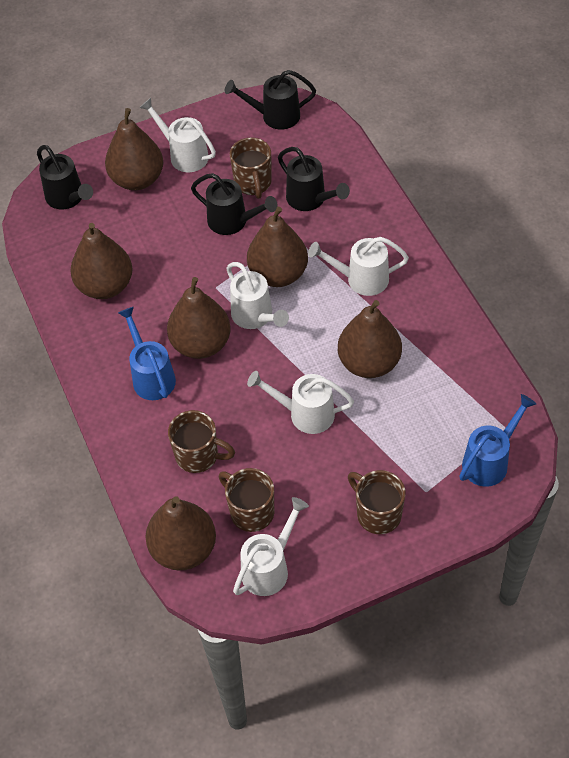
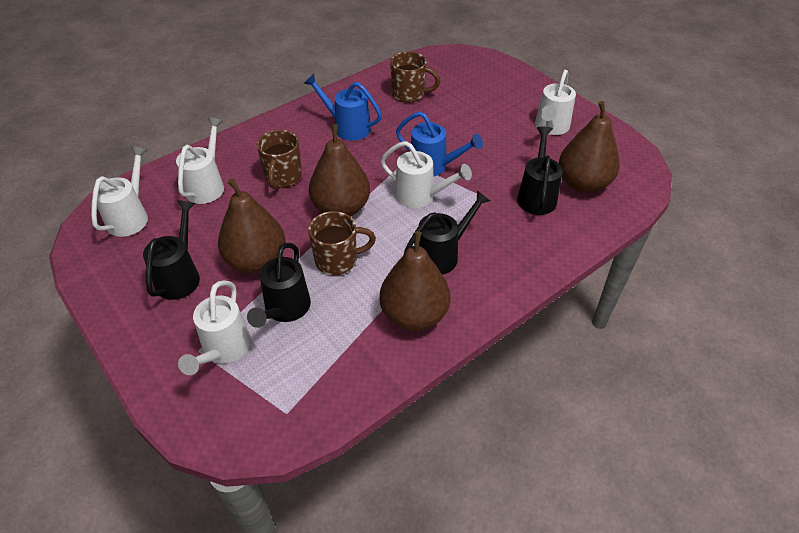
brown mug: 4 -> 3
brown pear: 6 -> 4

